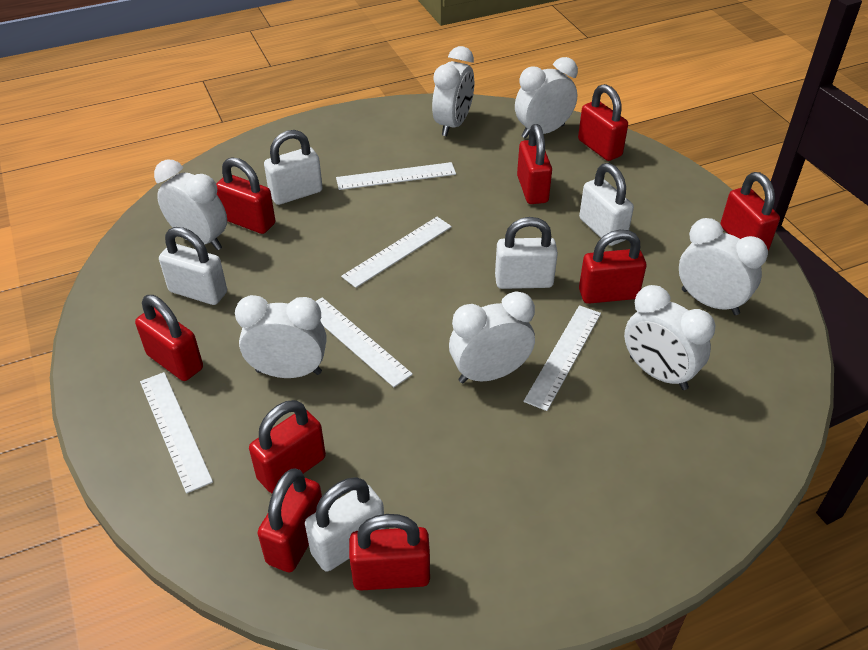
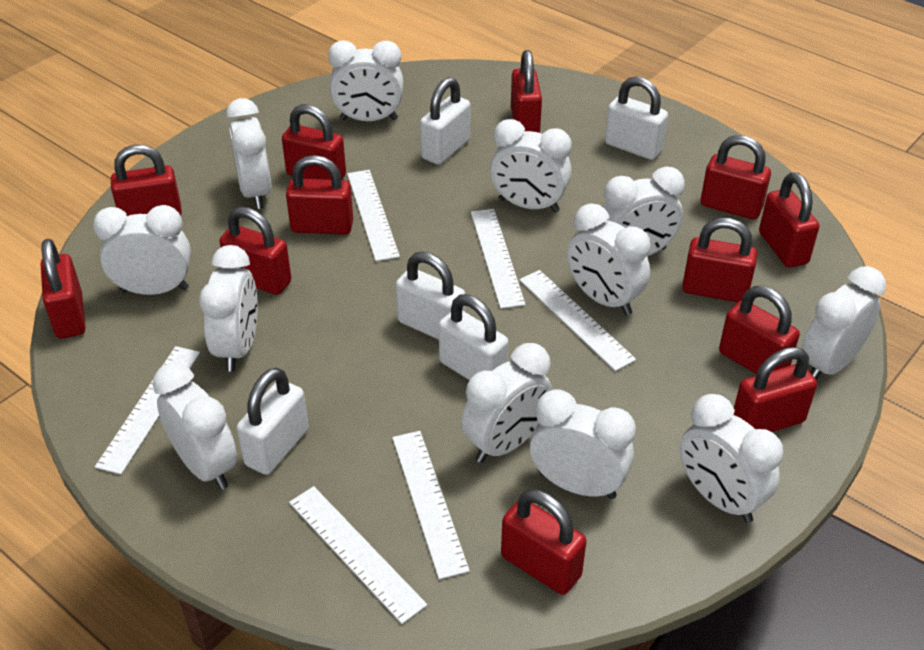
red padlock: 9 -> 12
white clock: 7 -> 12
white ruler: 5 -> 6

